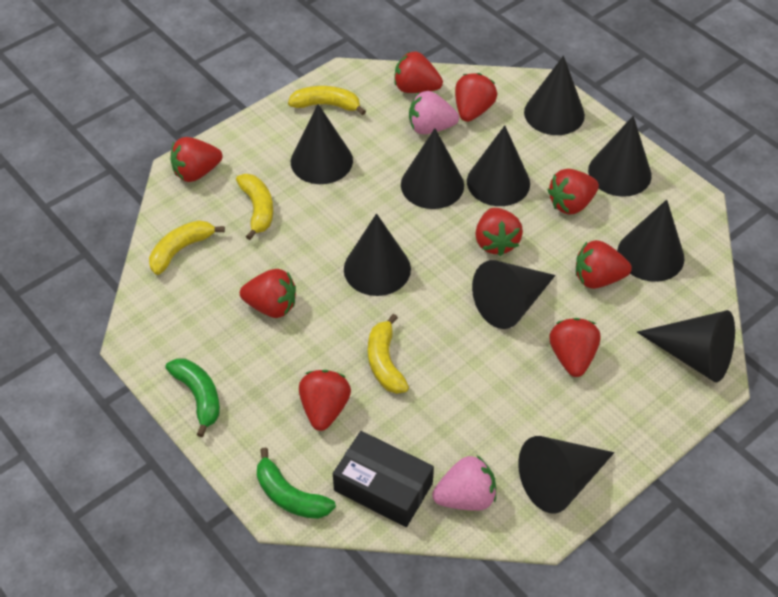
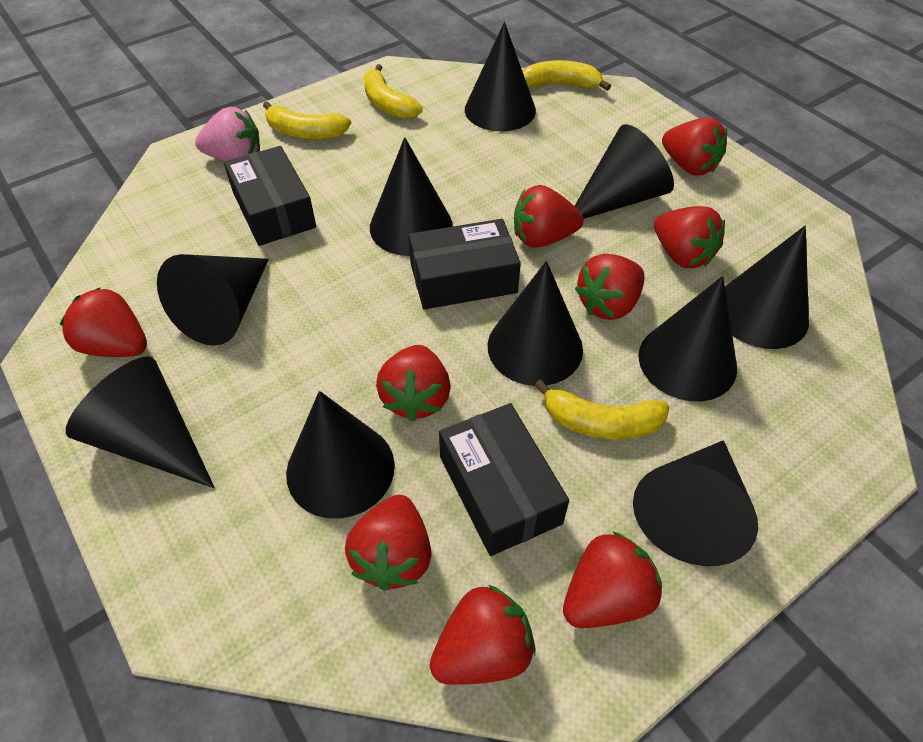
black box: 1 -> 3
green banana: 2 -> 0
pink strawberry: 2 -> 1

